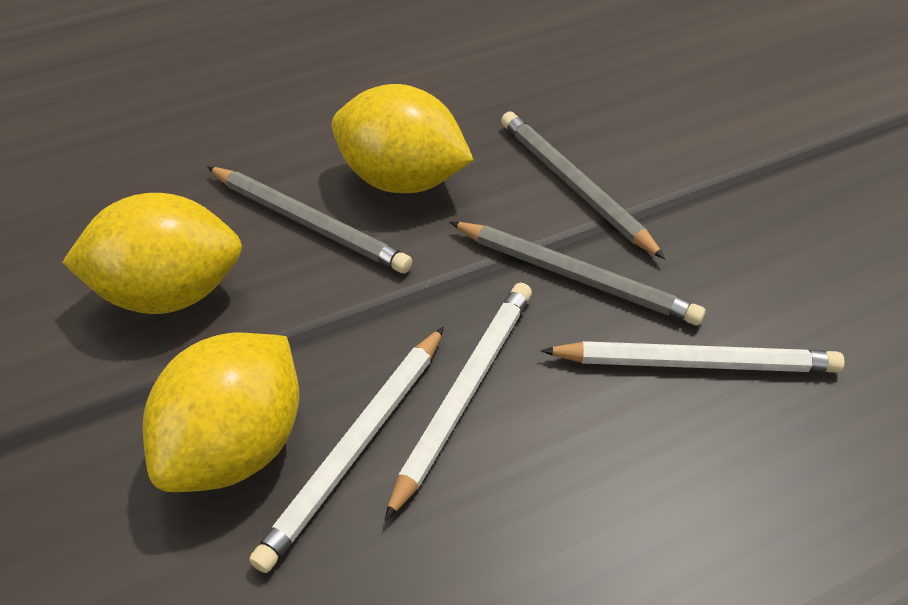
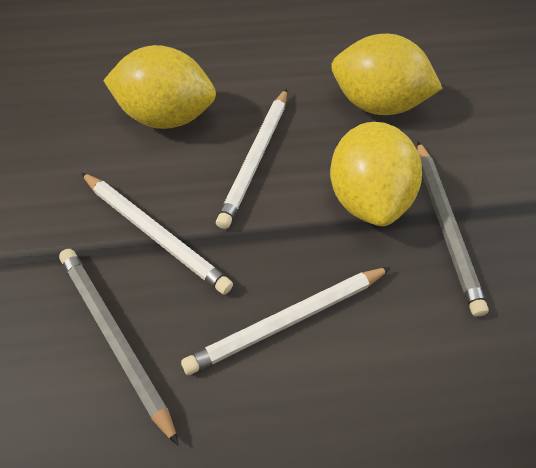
grey pencil: 3 -> 2

